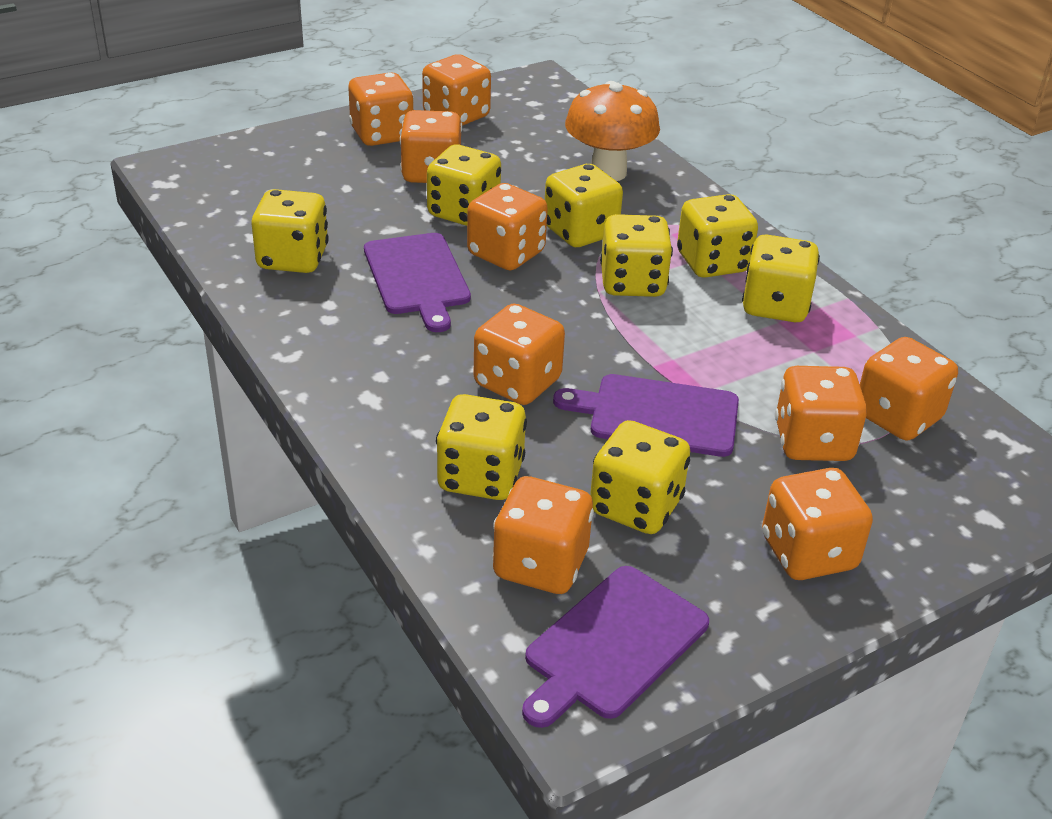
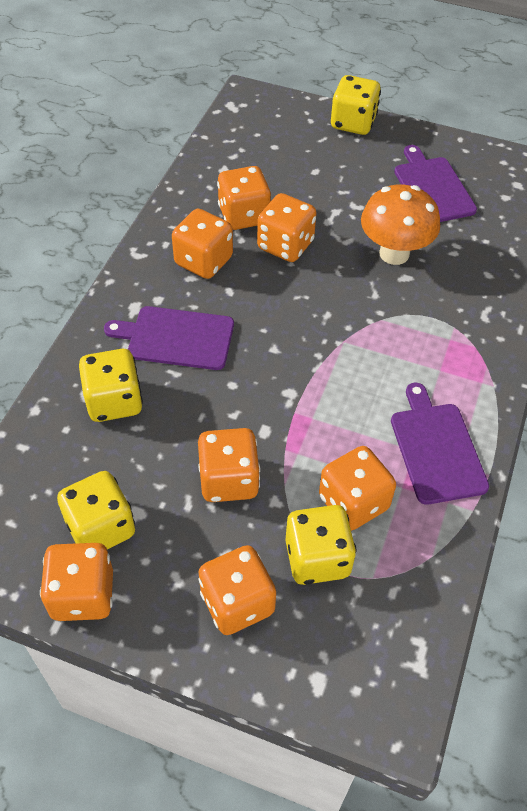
orange dice: 9 -> 7
yellow dice: 8 -> 4

